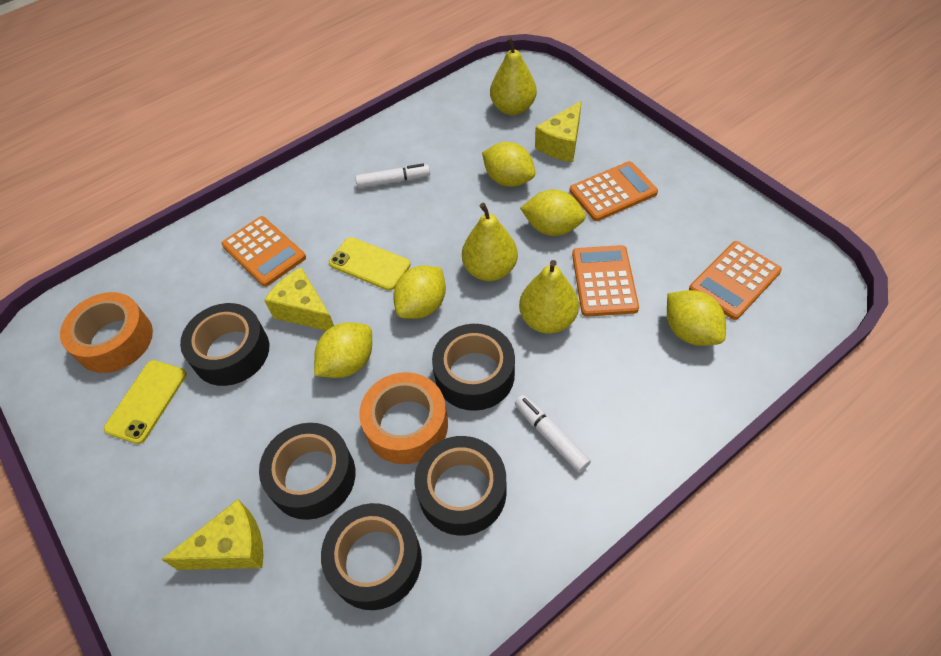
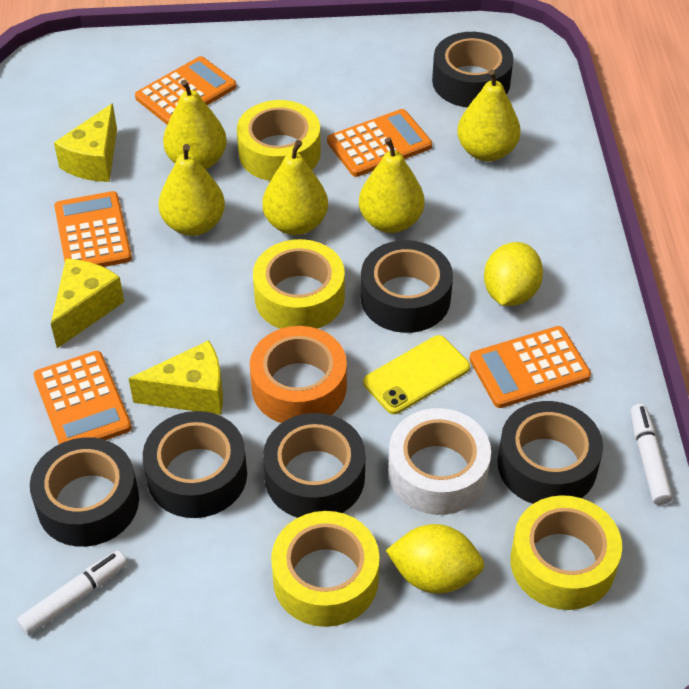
black tape: 5 -> 6
orange calculator: 4 -> 5
orange tape: 2 -> 1
white tape: 0 -> 1
yellow lemon: 5 -> 2
yellow pear: 3 -> 5
yellow phone: 2 -> 1
yellow tape: 0 -> 4

